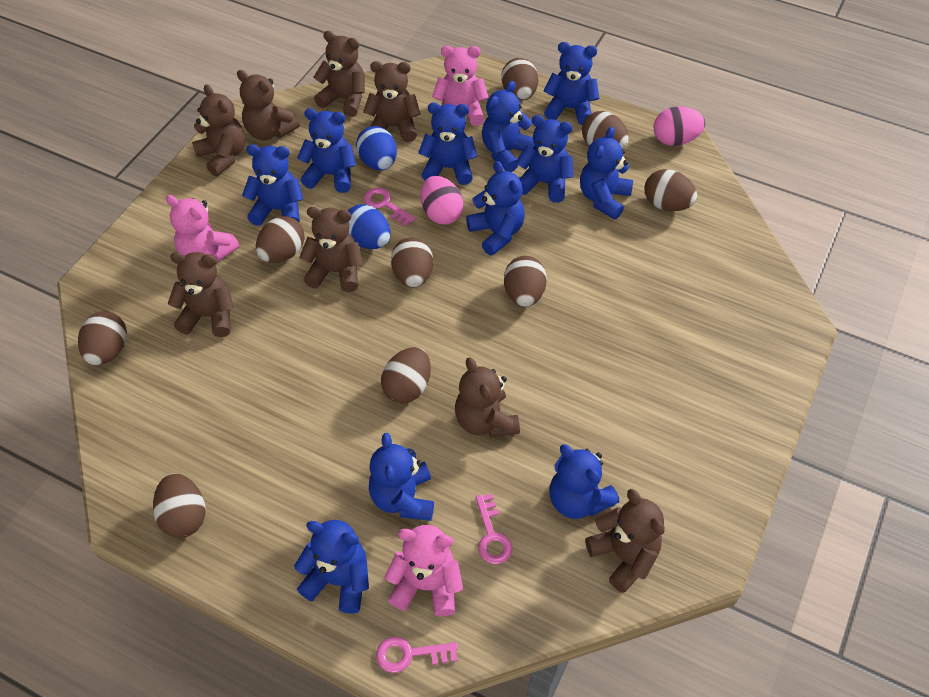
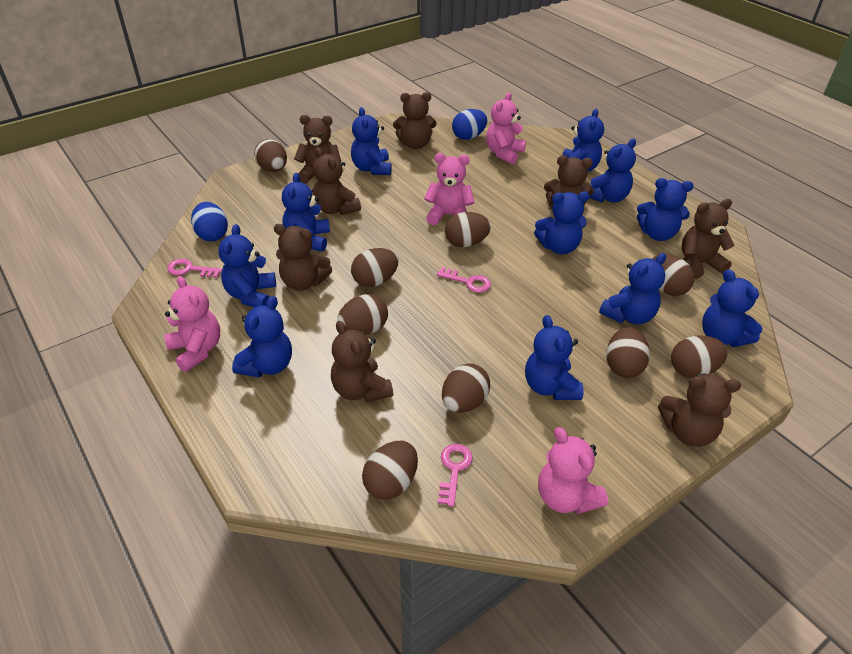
pink egg: 2 -> 0
pink teddy bear: 3 -> 4

